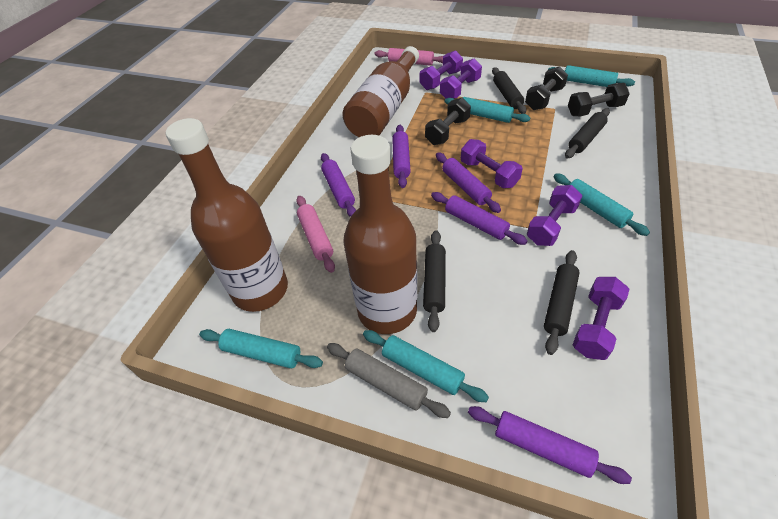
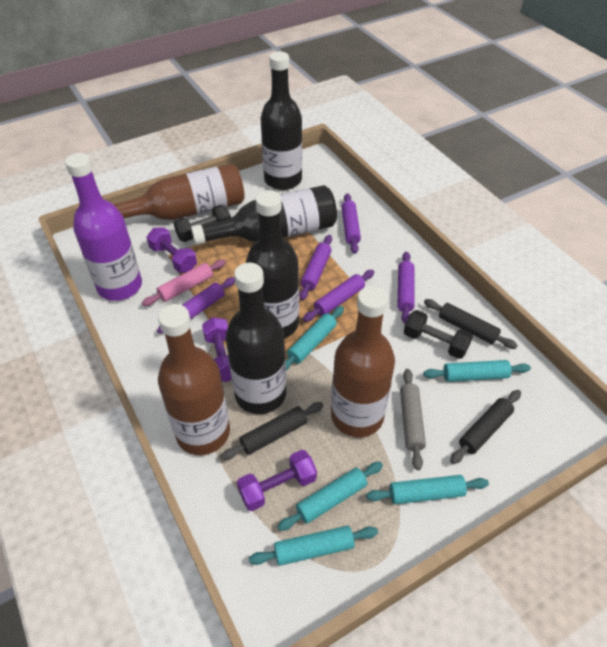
black bottle: 0 -> 4
black dumbbell: 3 -> 2
black rolling pin: 4 -> 3
pink rolling pin: 2 -> 1
purple bottle: 0 -> 1
purple dumbbell: 5 -> 3

